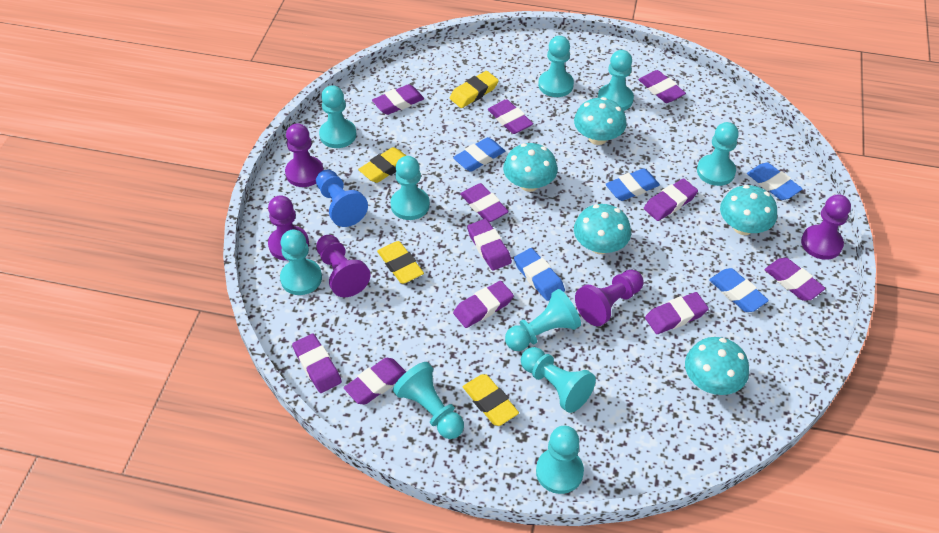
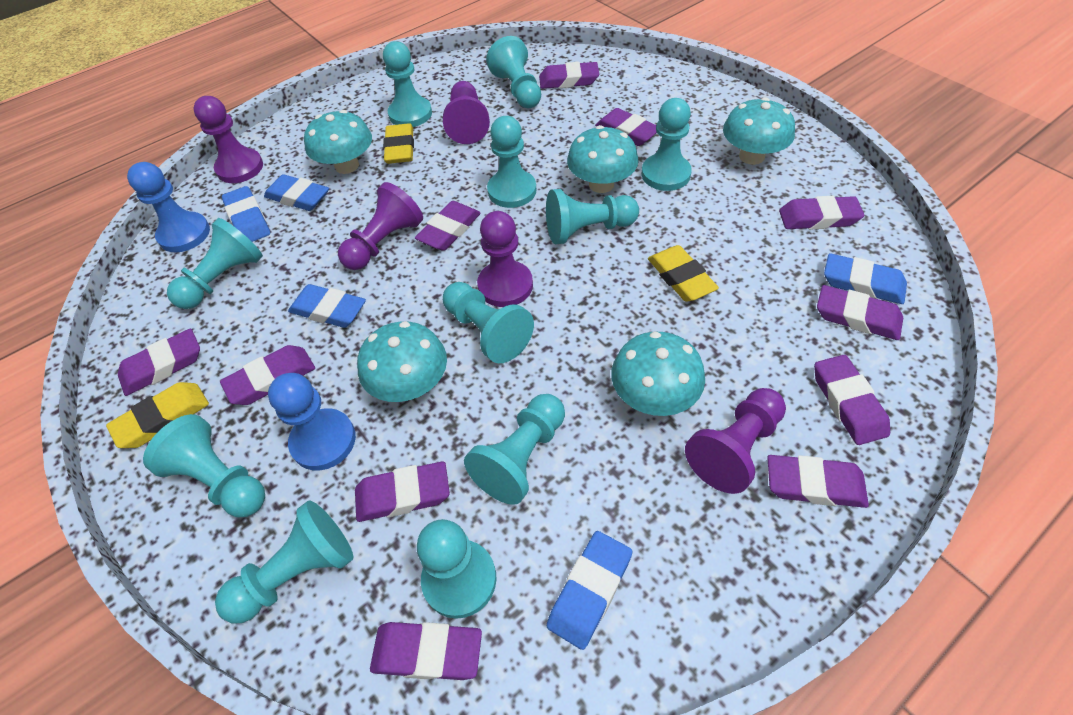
blue pawn: 1 -> 2
turquoise pawn: 10 -> 11
yellow eraser: 4 -> 3

